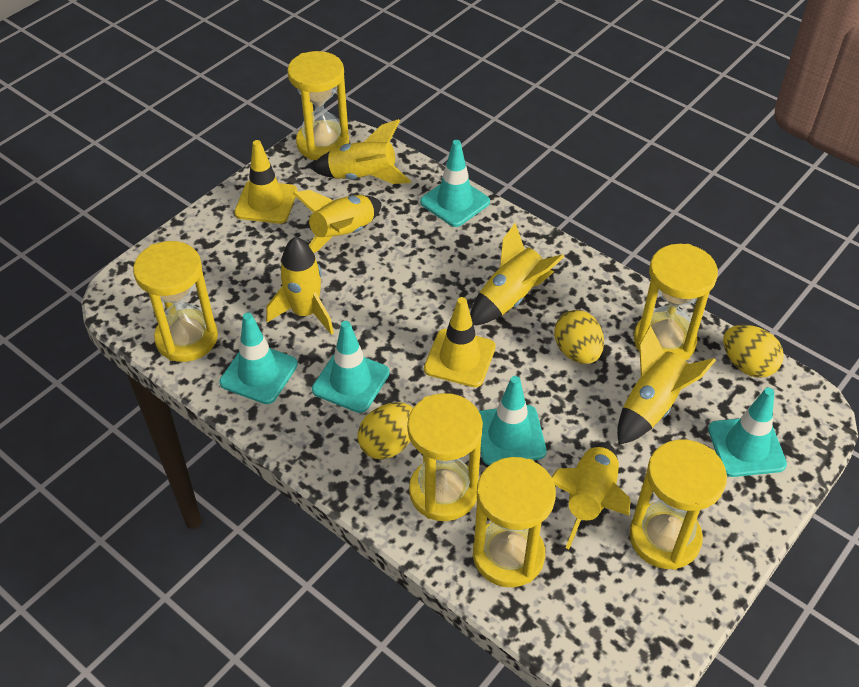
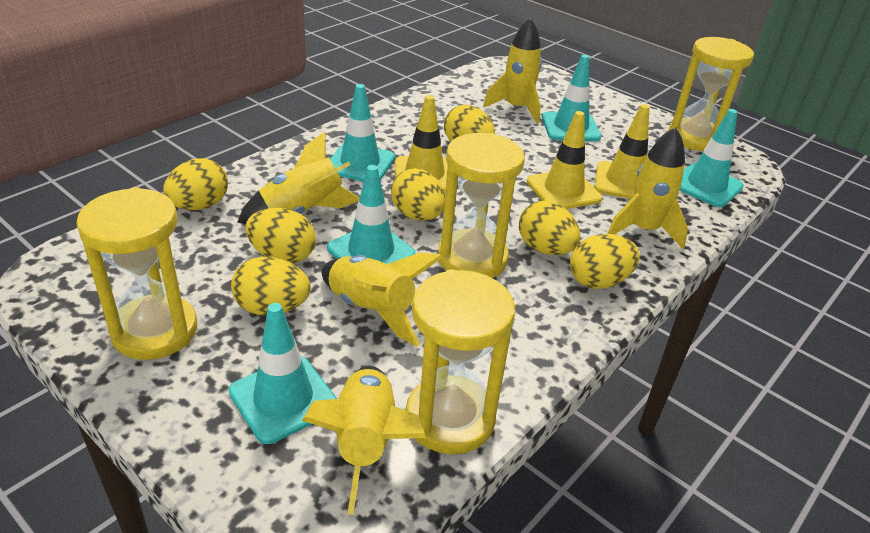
yellow egg: 3 -> 7
yellow hourglass: 6 -> 4
yellow rocket: 6 -> 5
yellow traffic cone: 2 -> 3

